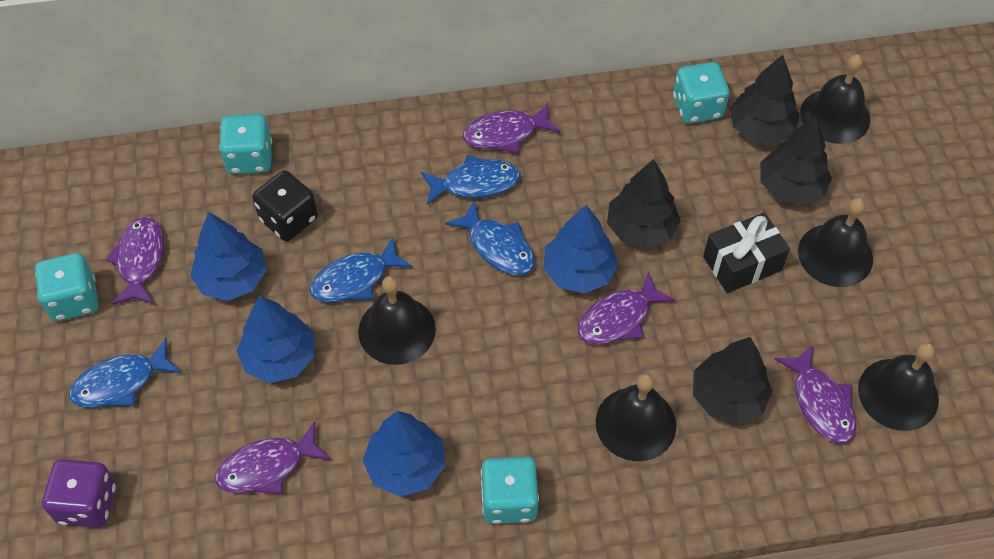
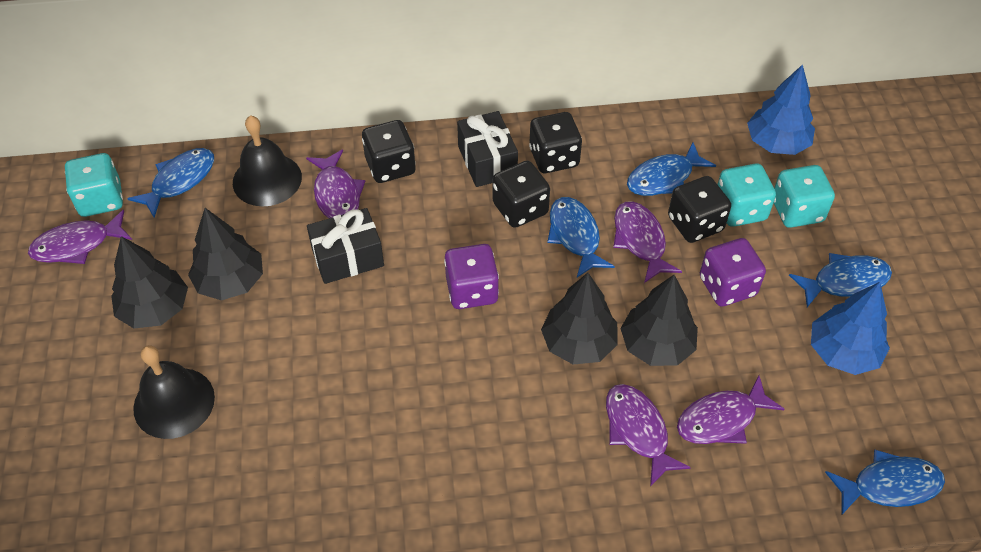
black bell: 5 -> 2
black dice: 1 -> 4
black gift: 1 -> 2
blue fish: 4 -> 5
blue tree: 4 -> 2
purple dice: 1 -> 2
turquoise dice: 4 -> 3

